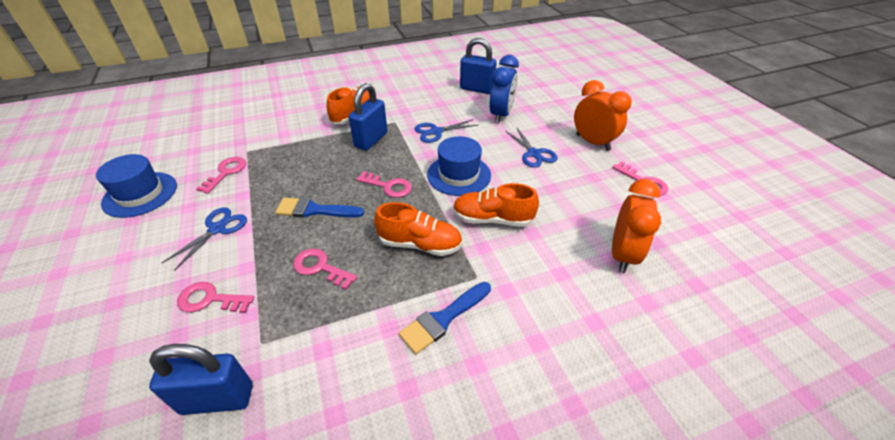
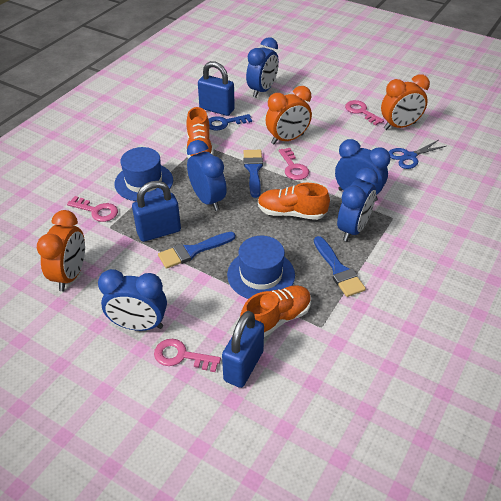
blue brush: 2 -> 3
blue clock: 1 -> 5
blue key: 0 -> 1
blue scissors: 3 -> 1
orange clock: 2 -> 3
pink key: 5 -> 4

